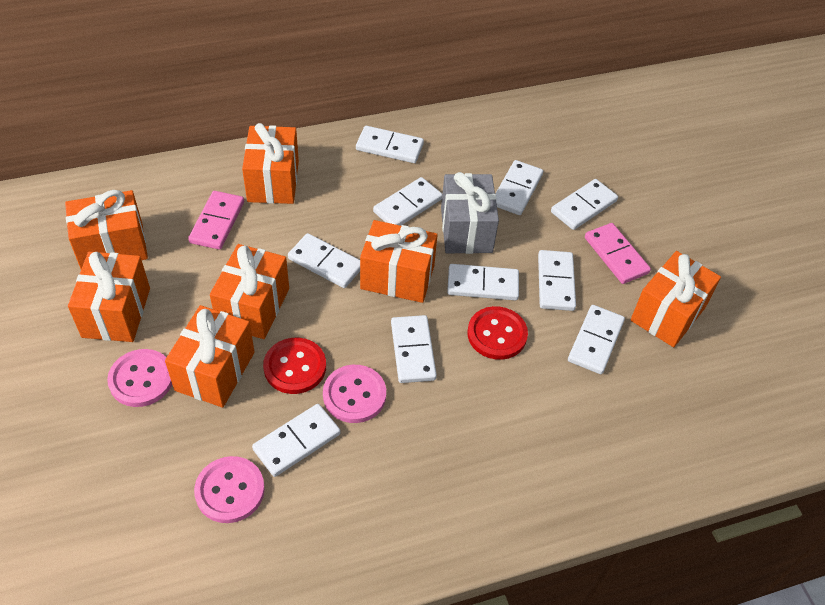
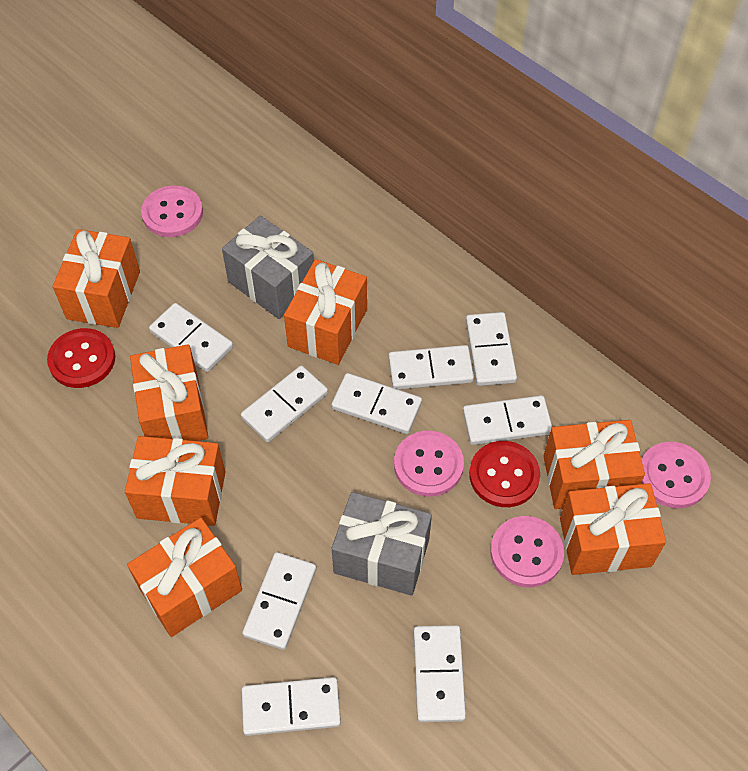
grey gift: 1 -> 2
pink button: 3 -> 4
pink domino: 2 -> 0
white domino: 10 -> 9

